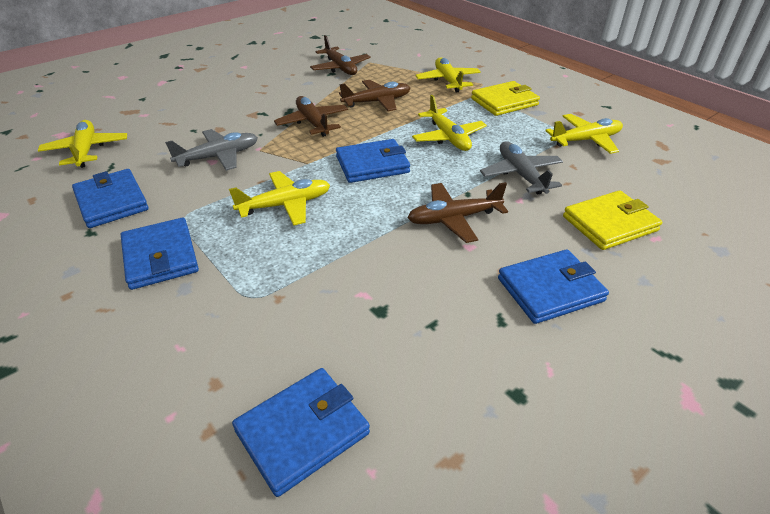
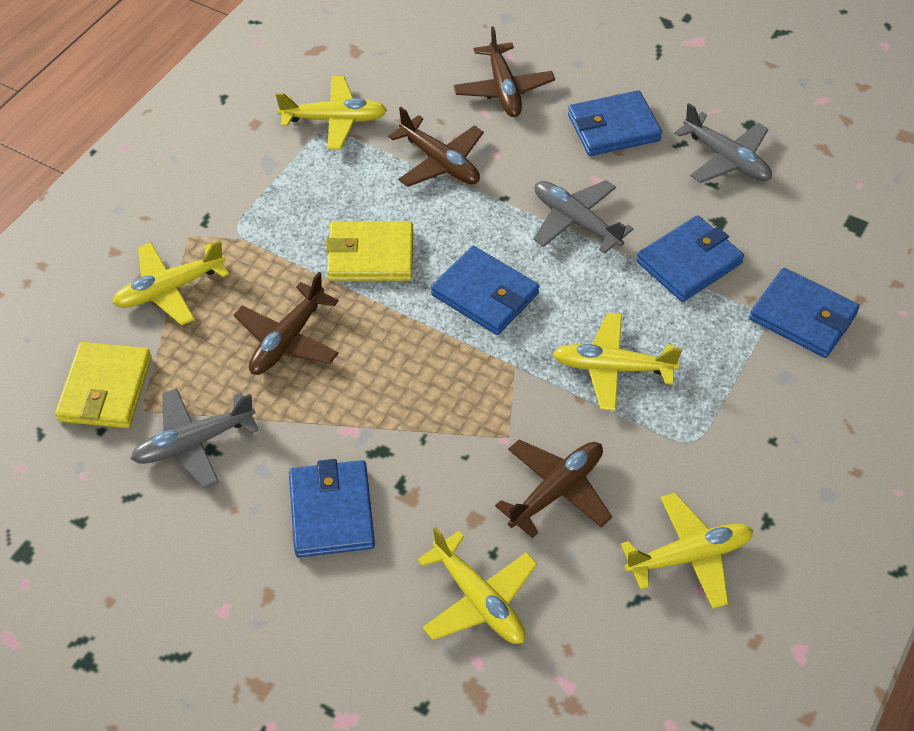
grey plane: 2 -> 3

